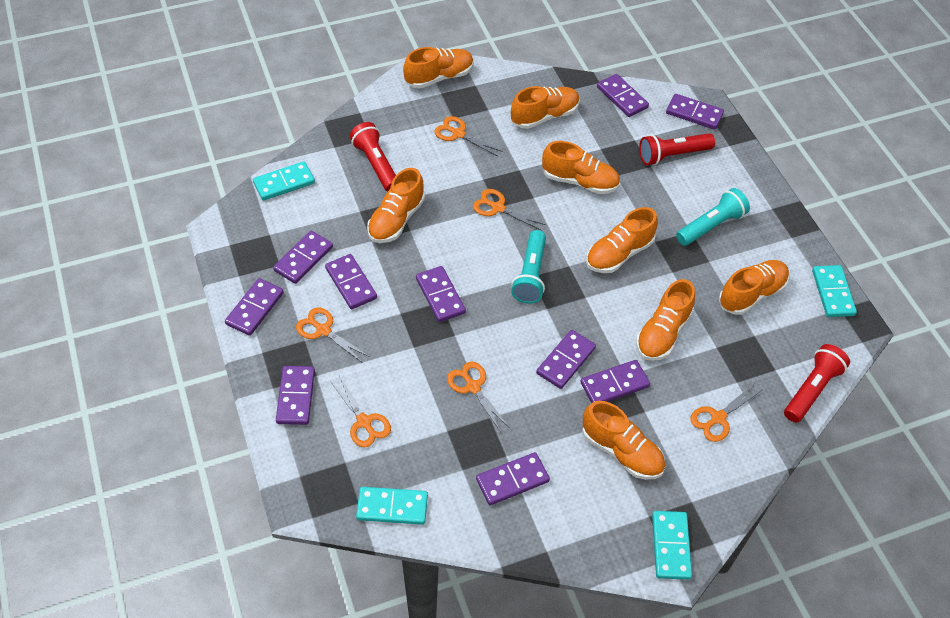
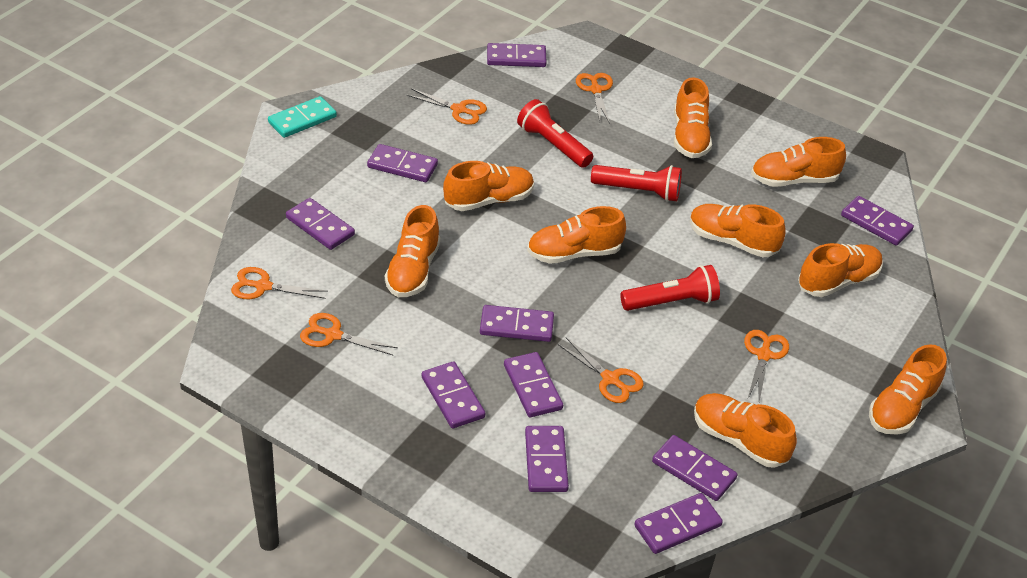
orange shoe: 8 -> 9
turquoise domino: 4 -> 1
turquoise flashlight: 2 -> 0

